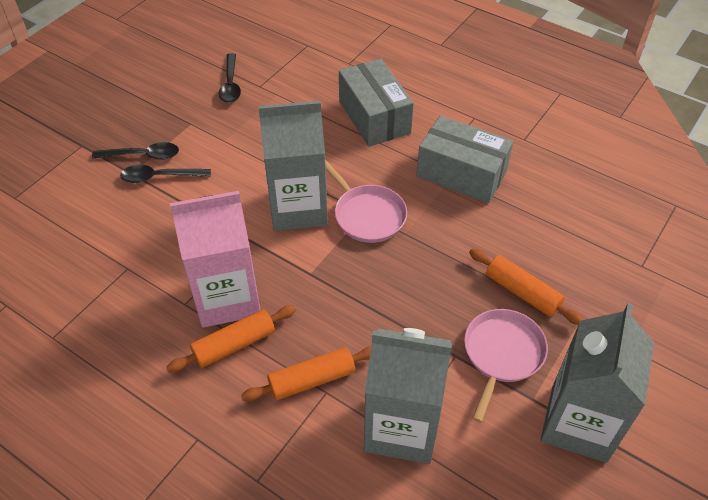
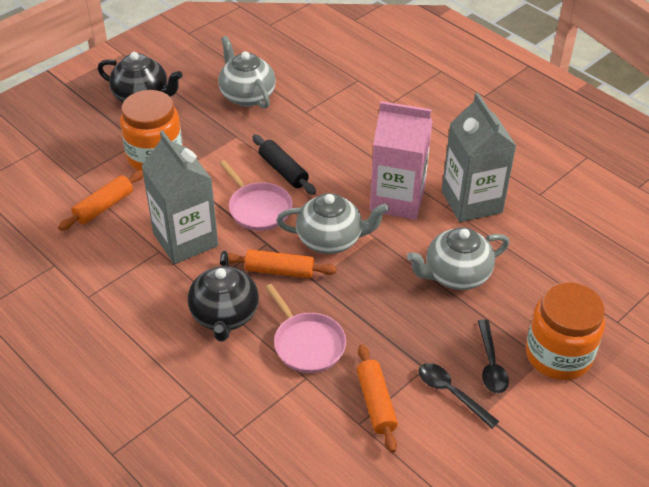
black rolling pin: 0 -> 1
black spoon: 3 -> 2
black teapot: 0 -> 2
grey box: 2 -> 0
grey carton: 3 -> 2
grey teapot: 0 -> 3
orange jar: 0 -> 2

